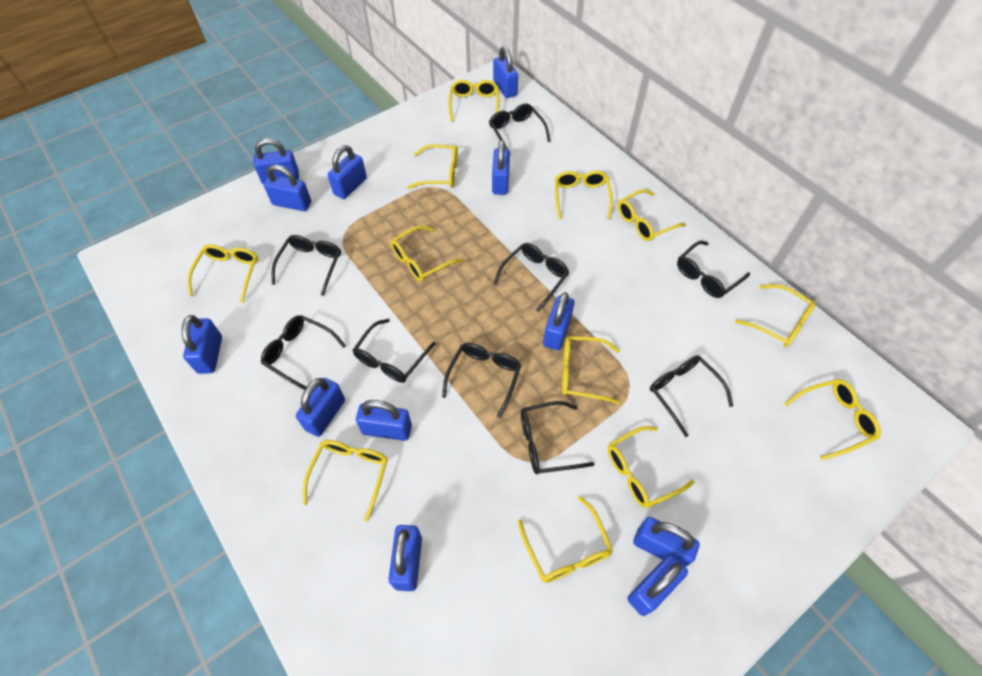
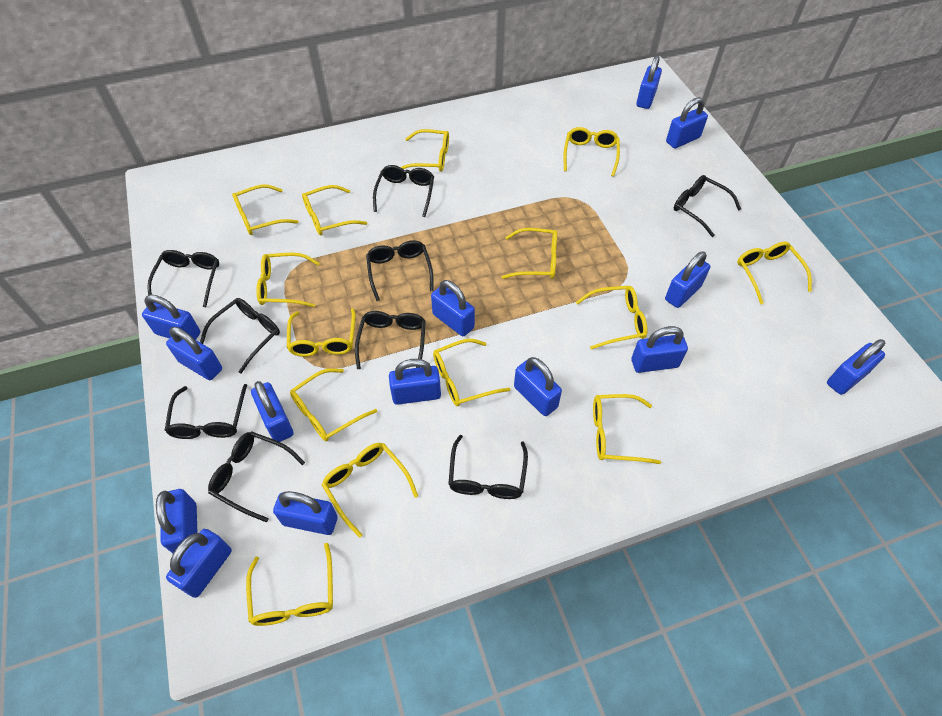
blue padlock: 12 -> 14
yellow glasses: 12 -> 14

